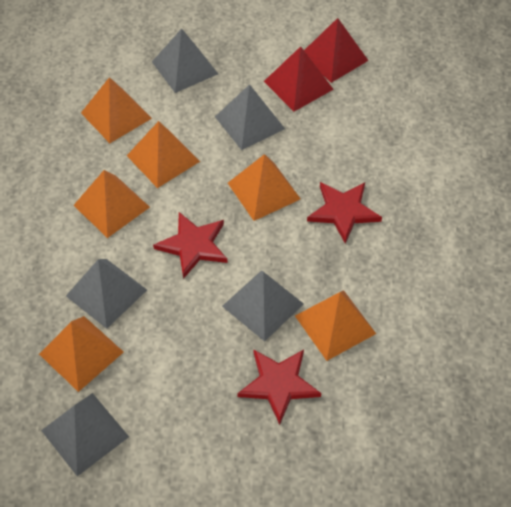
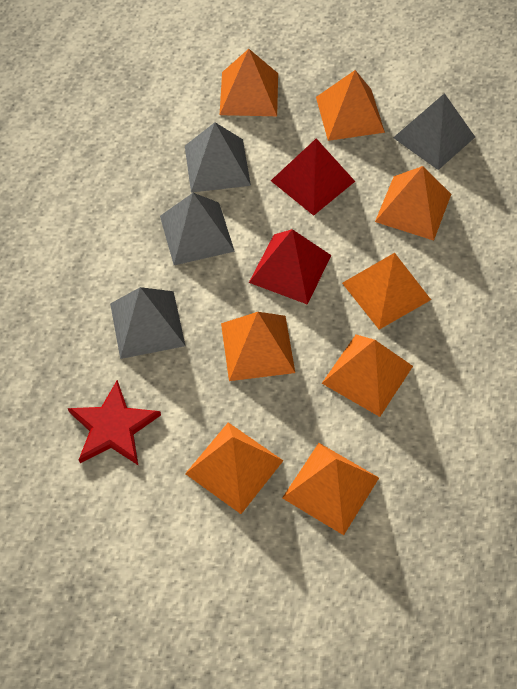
grey pyramid: 5 -> 4
orange pyramid: 6 -> 8
red star: 3 -> 1

